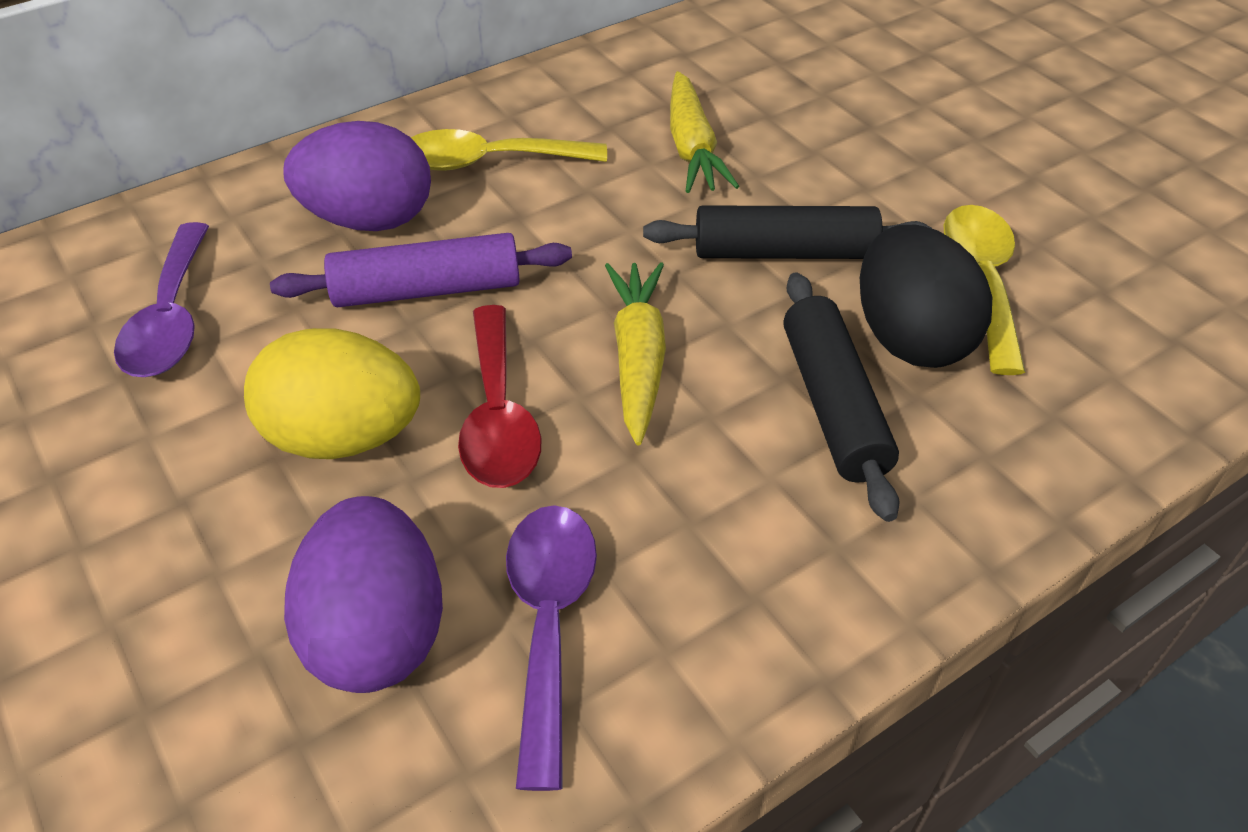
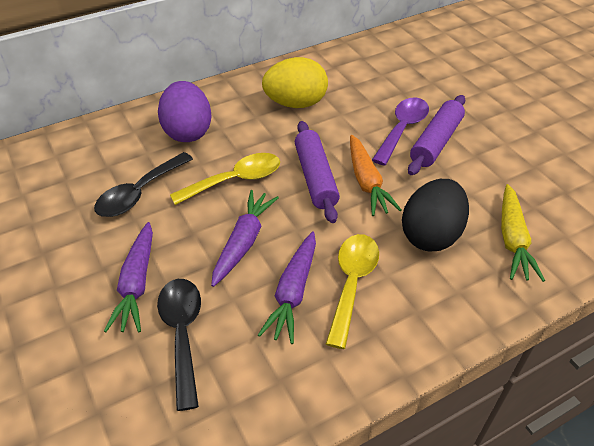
black rolling pin: 2 -> 0
black spoon: 0 -> 2
orange carrot: 0 -> 1
purple carrot: 0 -> 3
purple egg: 2 -> 1
purple rolling pin: 1 -> 2
purple spoon: 2 -> 1
red spoon: 1 -> 0
yellow carrot: 2 -> 1

